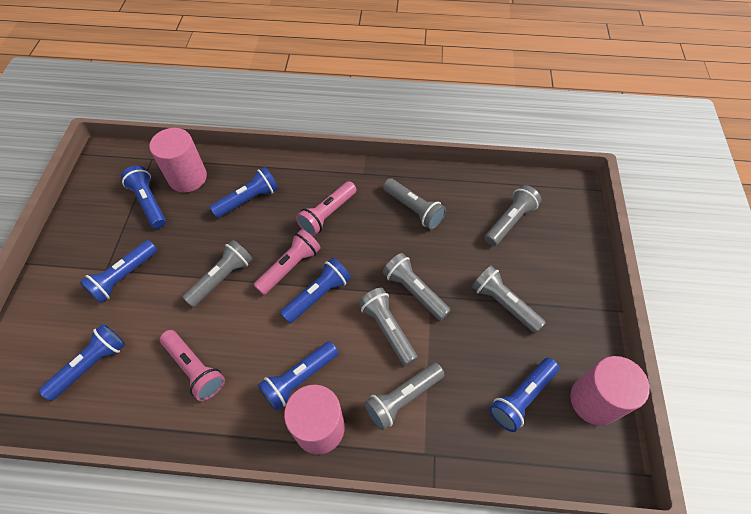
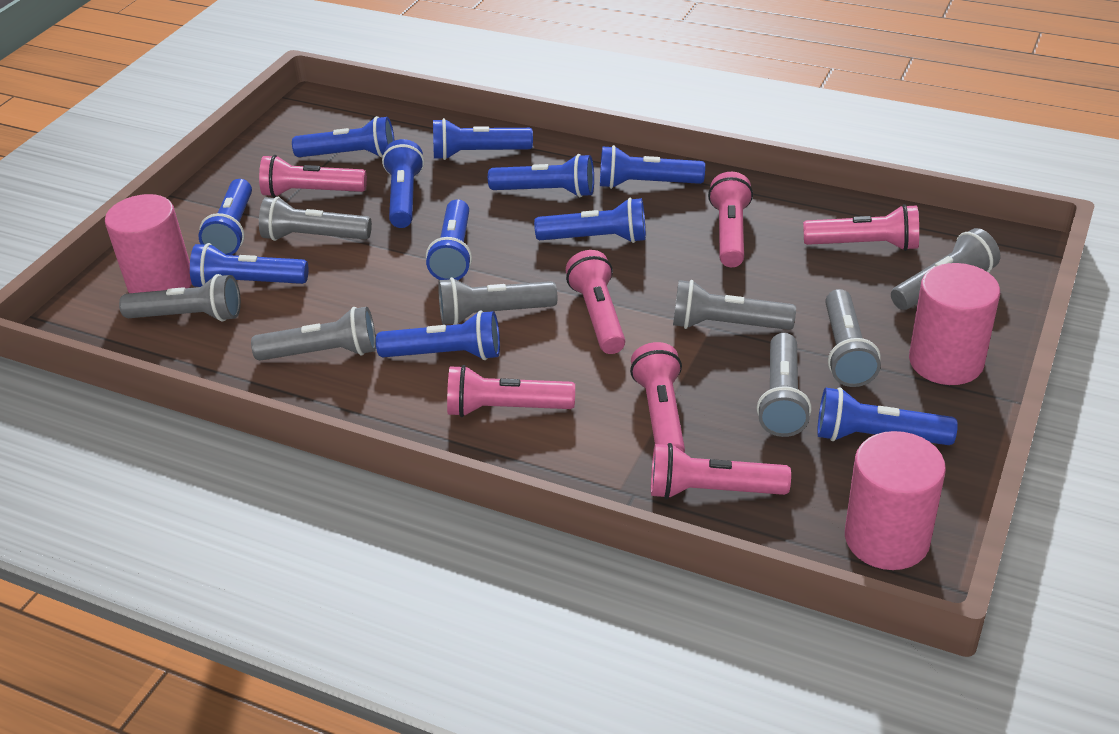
blue flashlight: 7 -> 11
grey flashlight: 7 -> 8
pink flashlight: 3 -> 7

